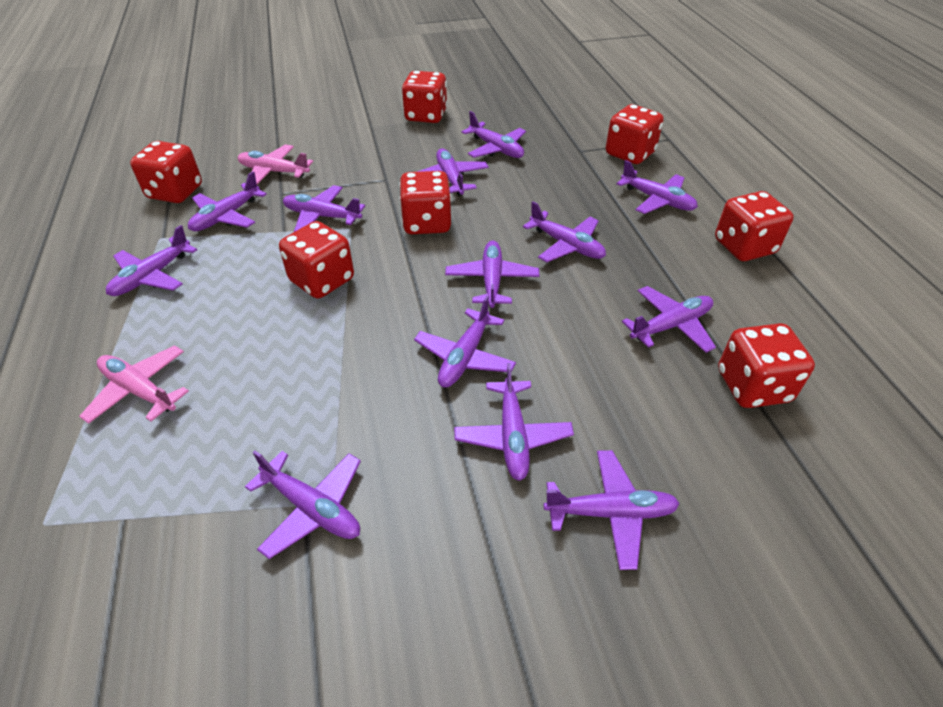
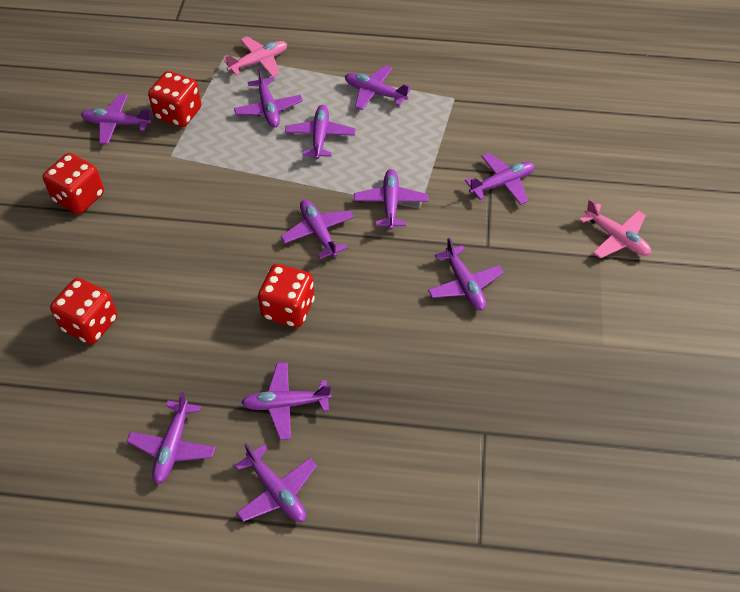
purple plane: 13 -> 11
red dice: 7 -> 4

